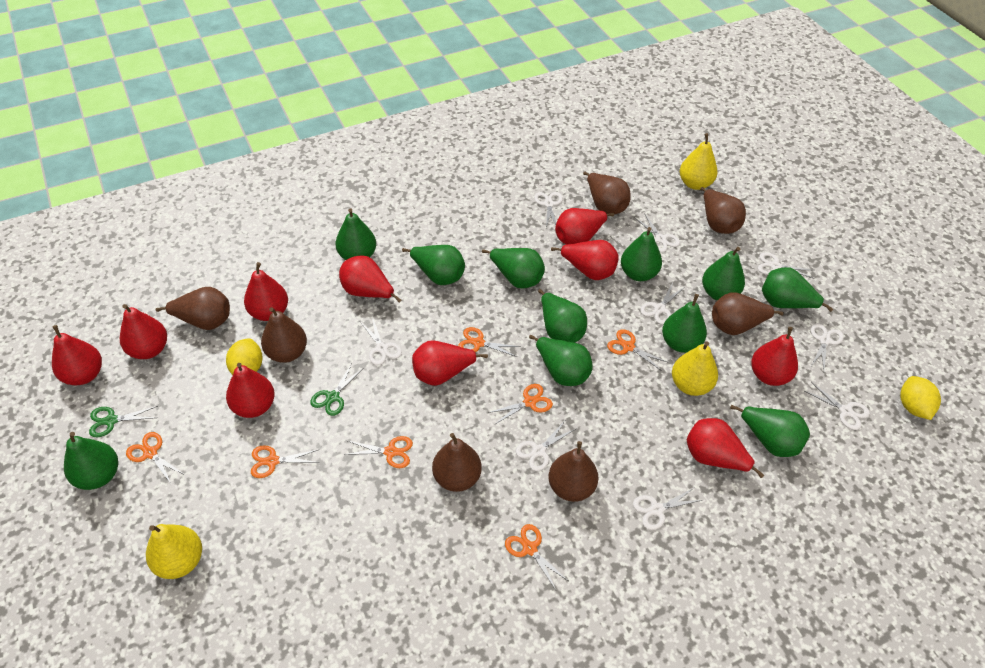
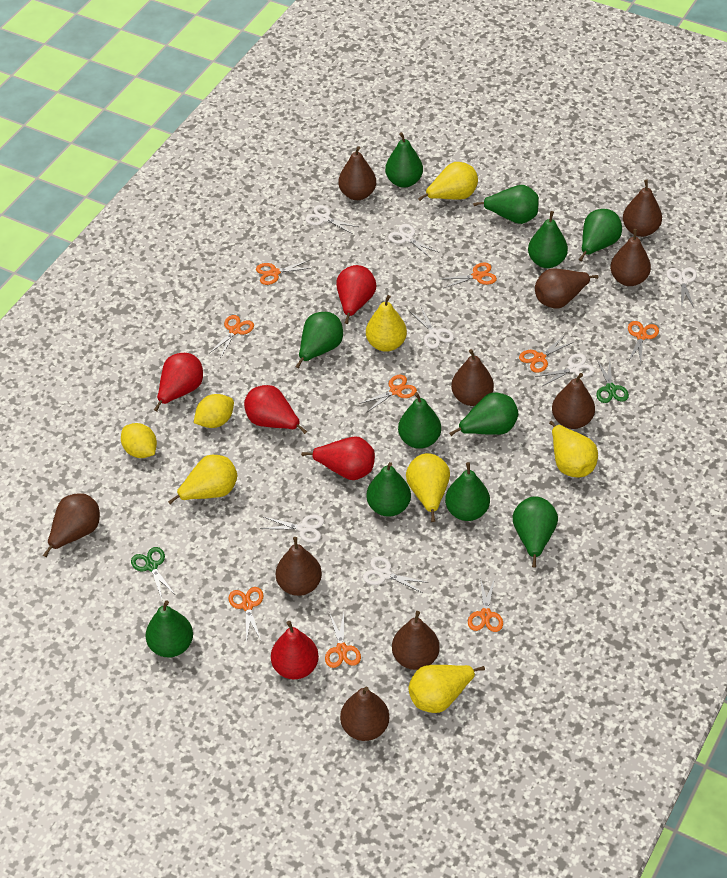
brown pear: 7 -> 10
orange scissors: 7 -> 9
red pear: 10 -> 5
white scissors: 9 -> 7
yellow pear: 3 -> 6

